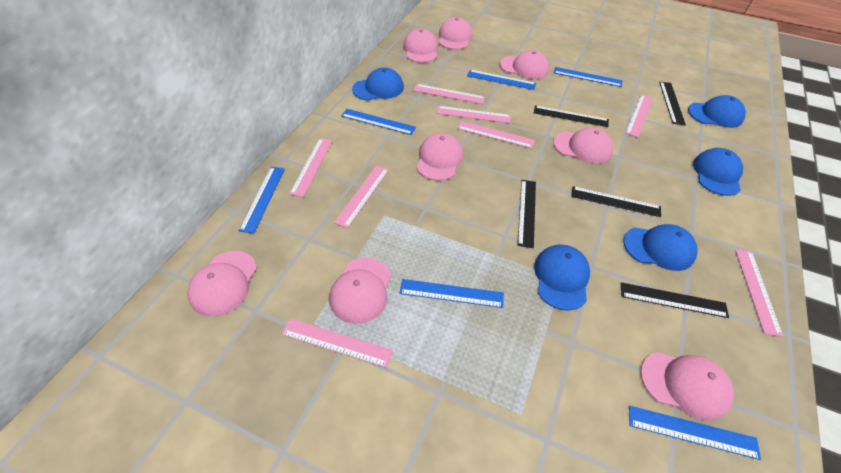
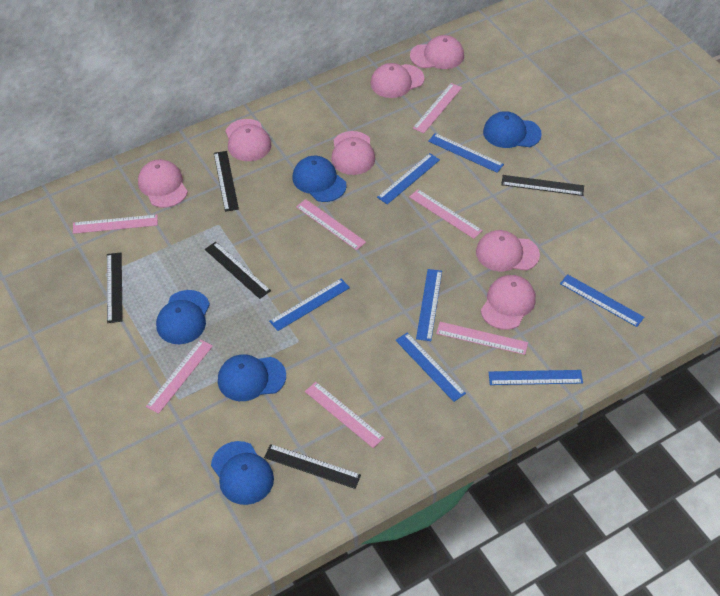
blue ruler: 6 -> 7
pink cap: 8 -> 7
pink ruler: 8 -> 7

